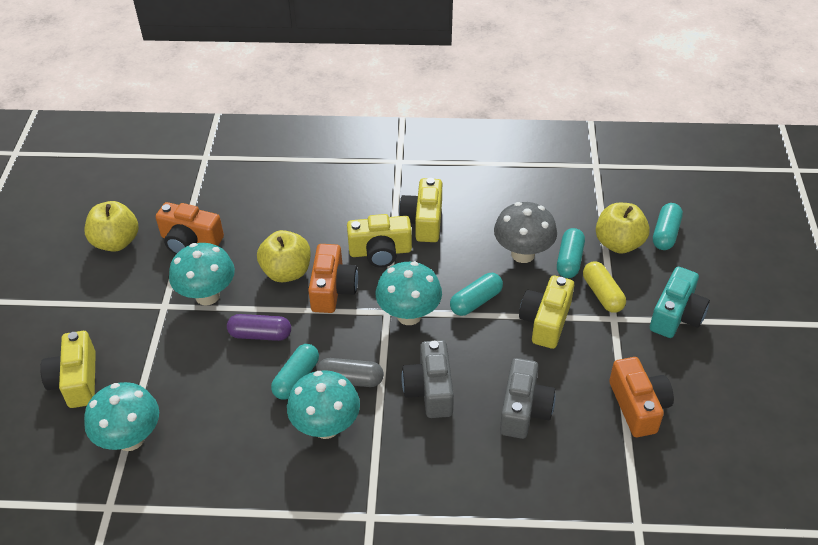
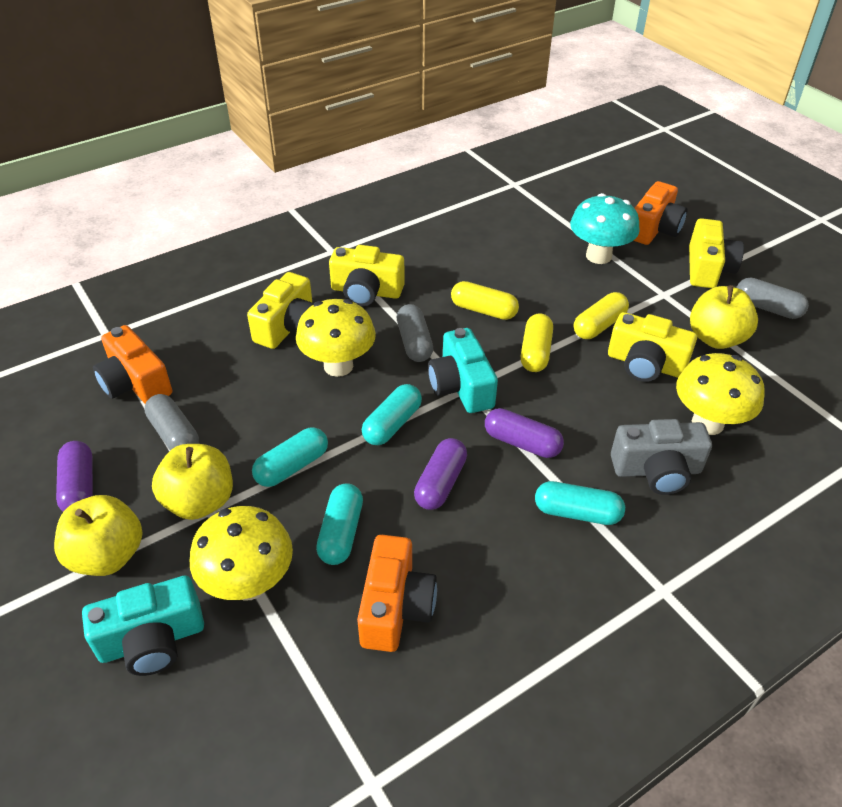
grey camera: 2 -> 1
grey capsule: 1 -> 3
grey mushroom: 1 -> 0
purple capsule: 1 -> 3
turquoise camera: 1 -> 2
turquoise mushroom: 4 -> 1
yellow capsule: 1 -> 3
yellow mushroom: 0 -> 3

